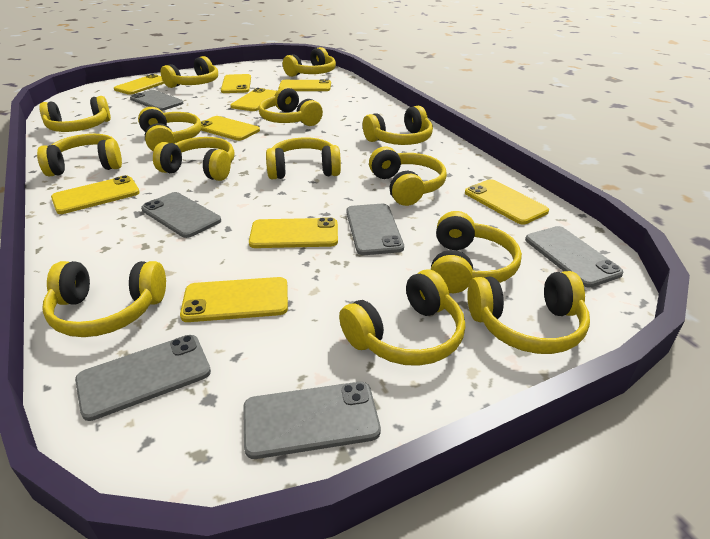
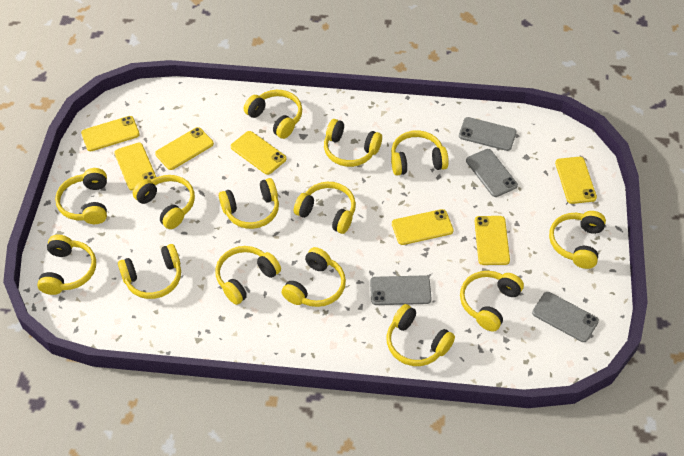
grey phone: 6 -> 4
yellow phone: 9 -> 7

